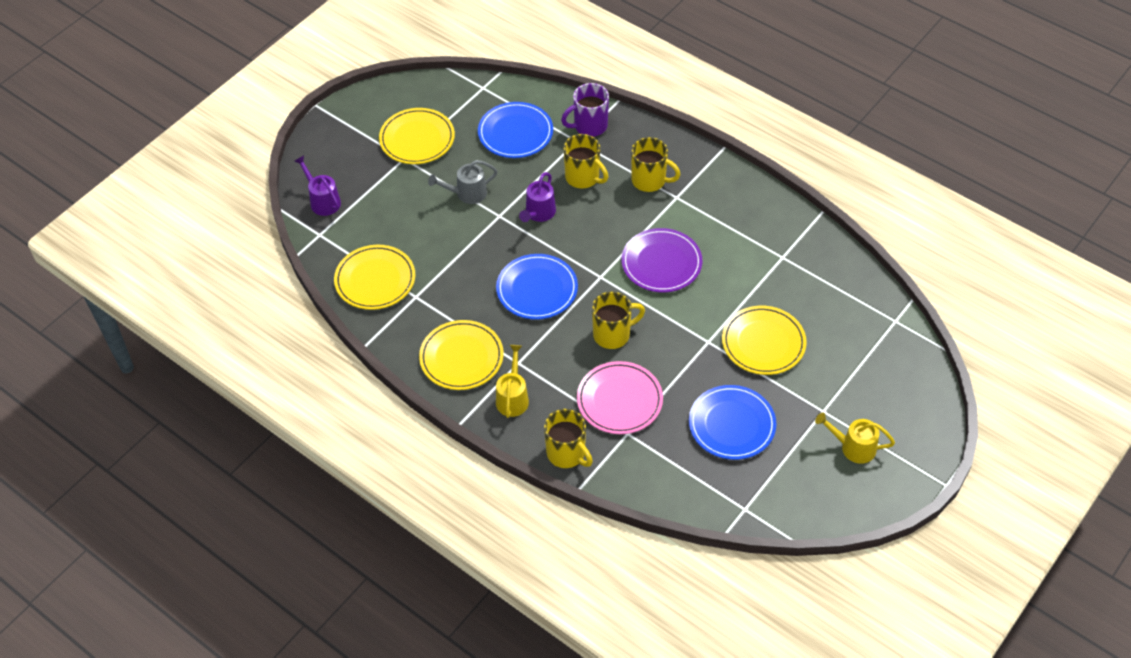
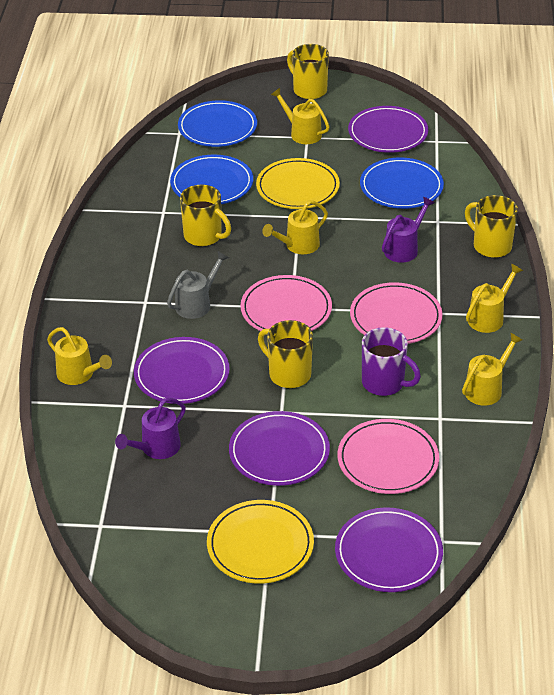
pink plate: 1 -> 3
purple plate: 1 -> 4
yellow plate: 4 -> 2
yellow watering can: 2 -> 5

